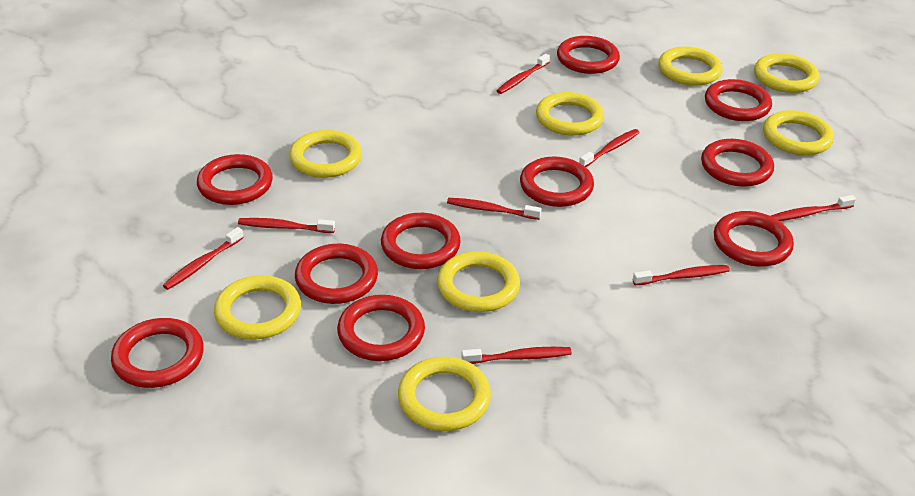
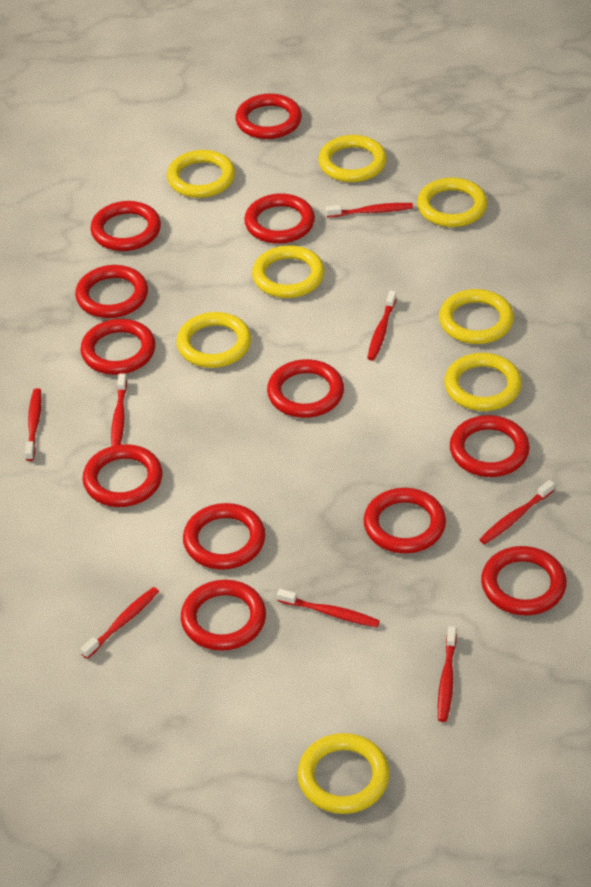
red ring: 10 -> 12

